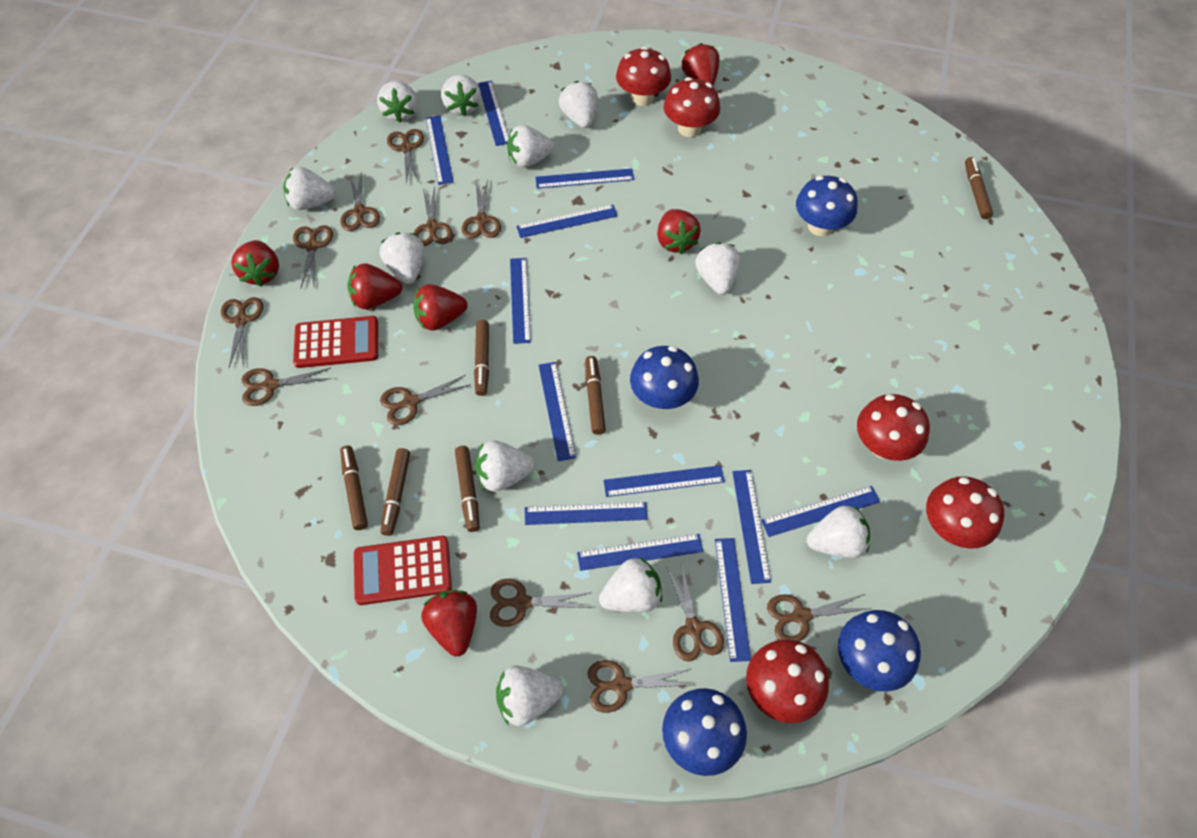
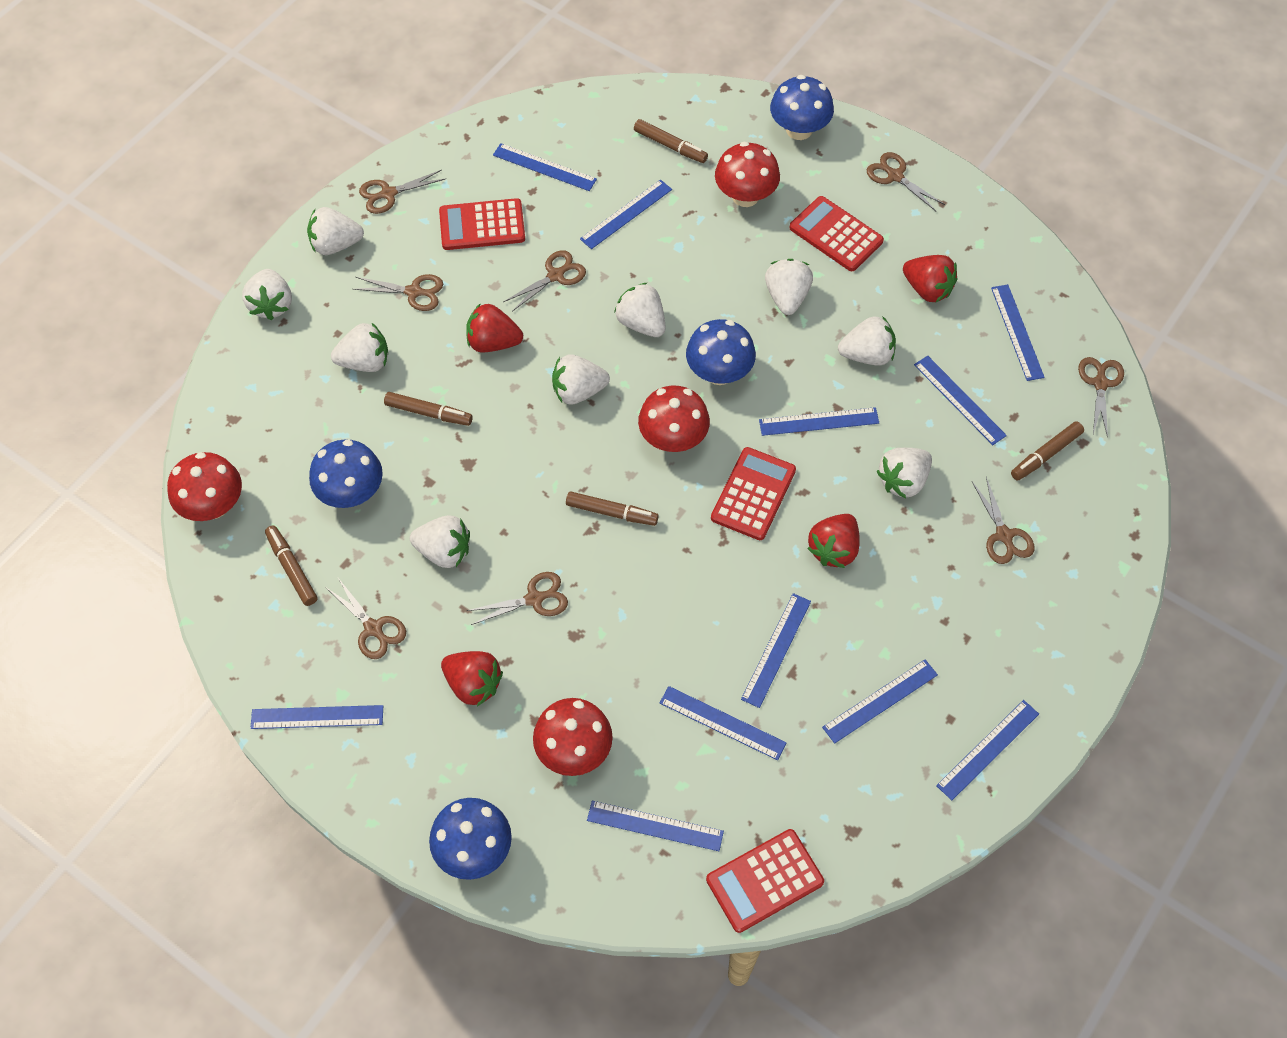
blue ruler: 12 -> 11
brown marker: 6 -> 5
brown scissors: 12 -> 8
red calculator: 2 -> 4
red mushroom: 5 -> 4
red strawberry: 6 -> 4
white strawberry: 11 -> 9

